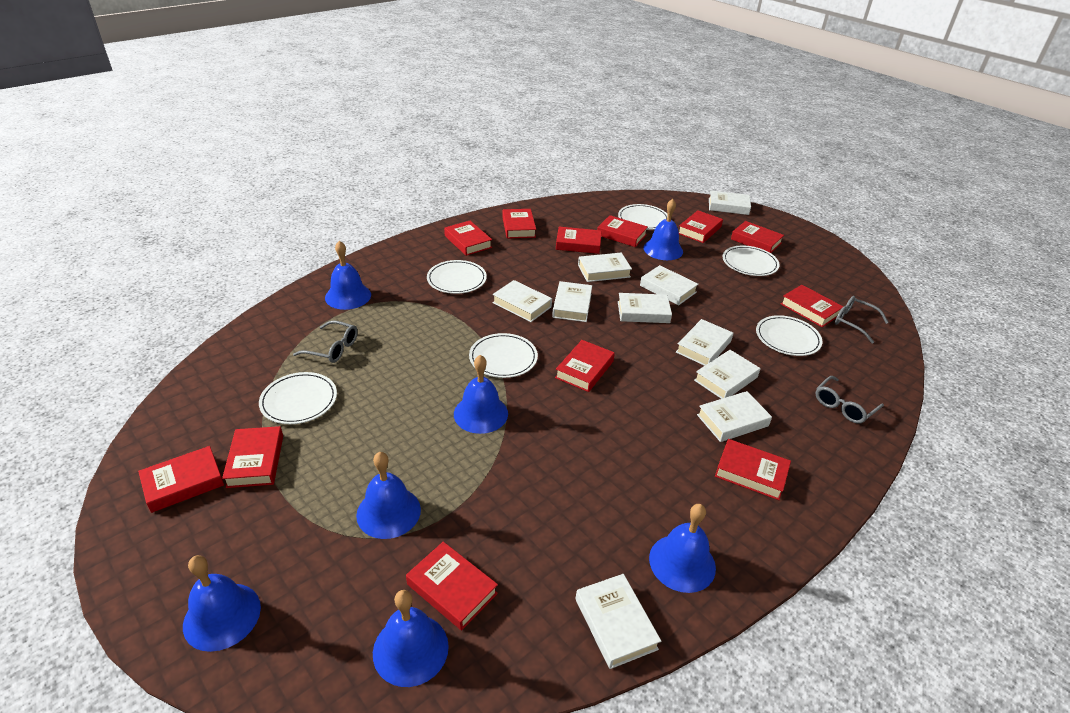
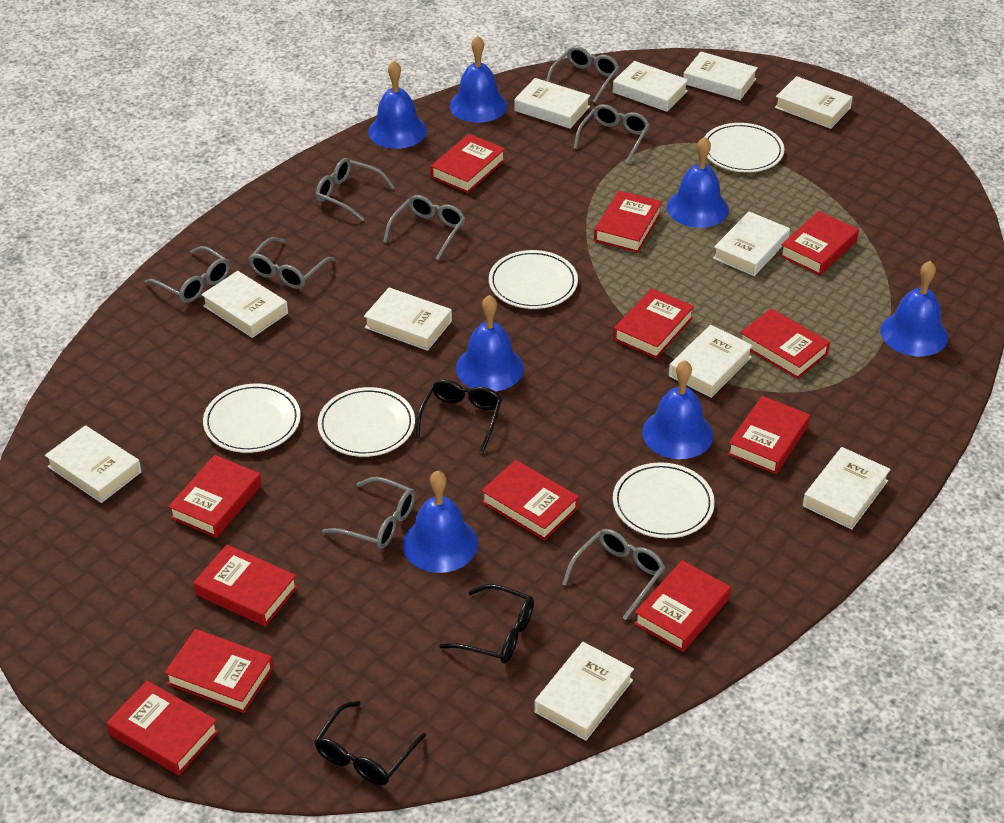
black glasses: 0 -> 3
grey glasses: 3 -> 8
white book: 10 -> 11
white plate: 6 -> 5

